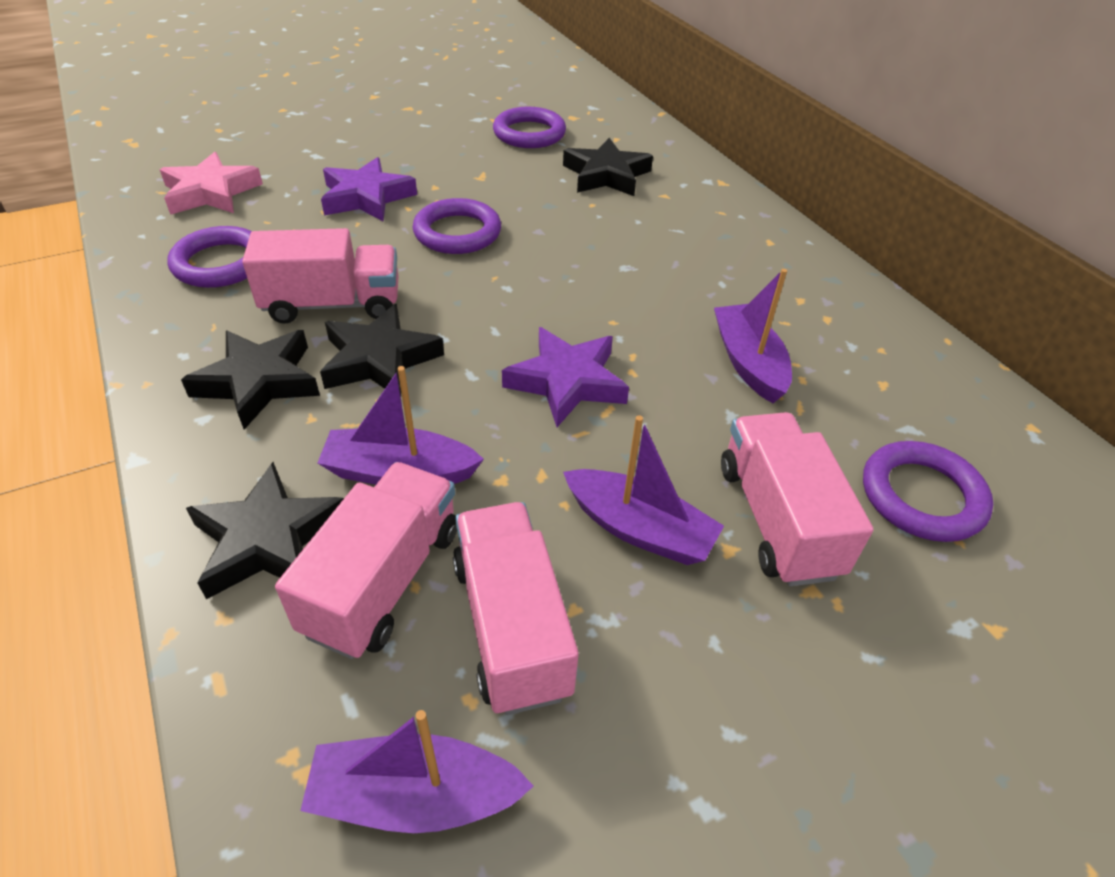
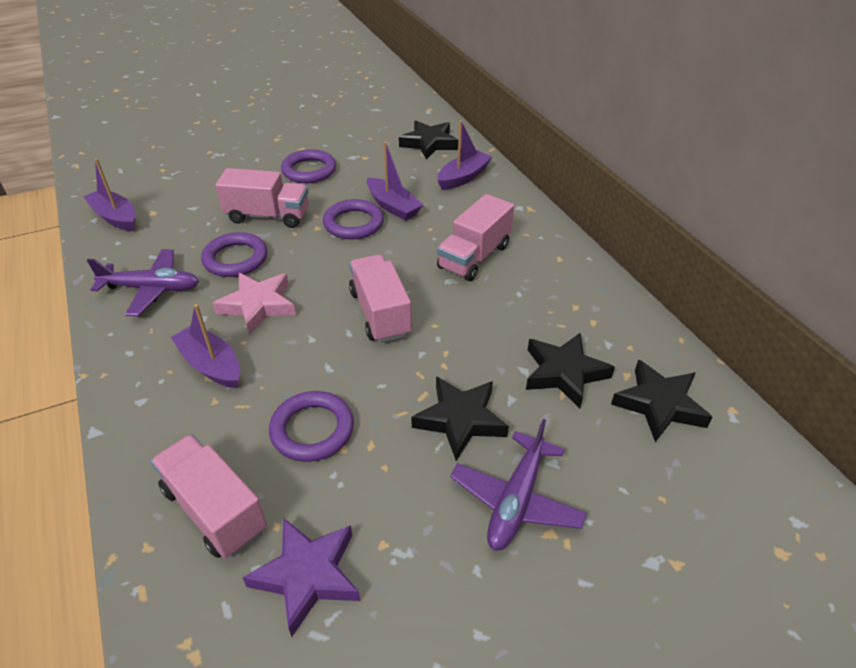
purple plane: 0 -> 2
purple star: 2 -> 1

